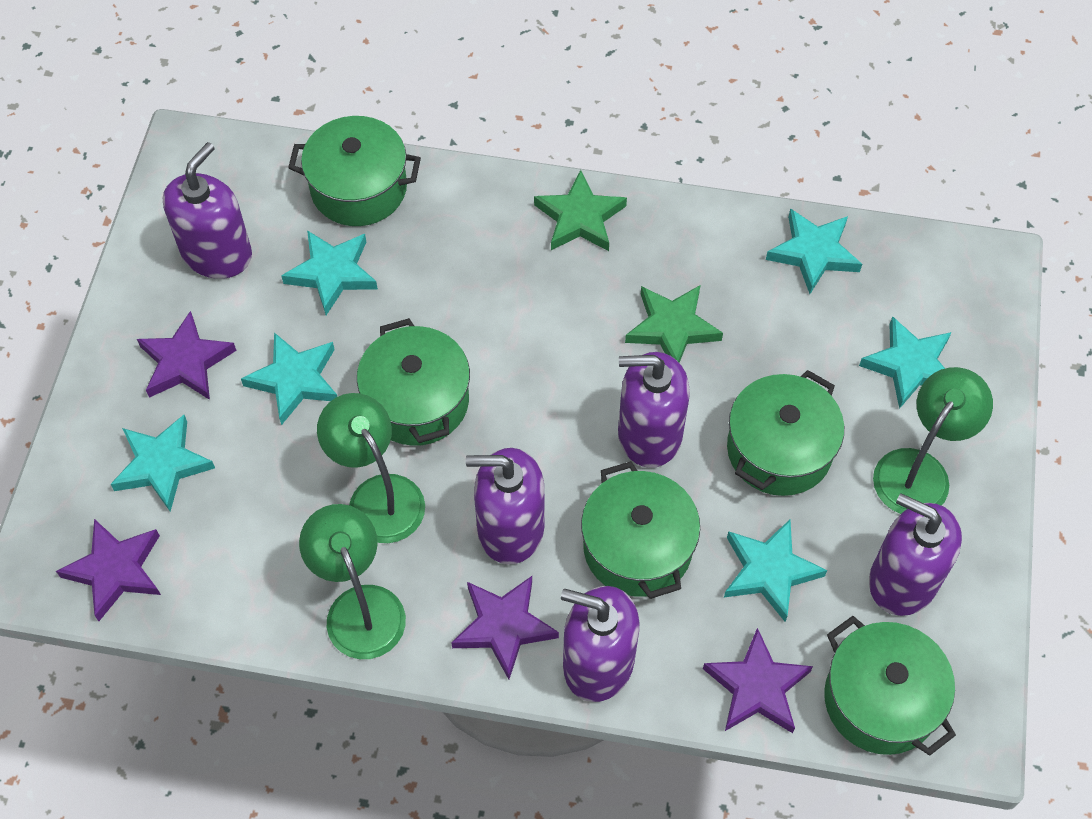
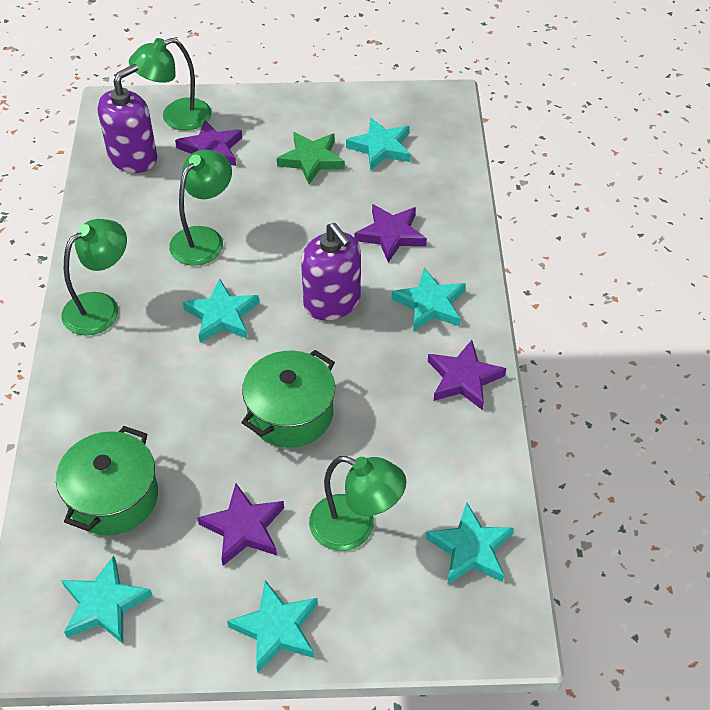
green lamp: 3 -> 4
green pot: 5 -> 2
green star: 2 -> 1
purple soap dispenser: 5 -> 2

